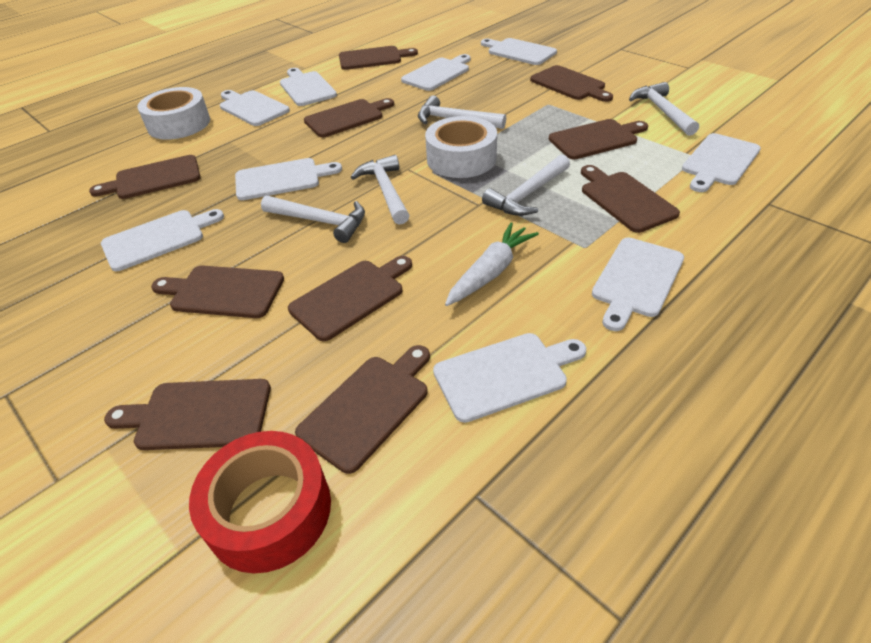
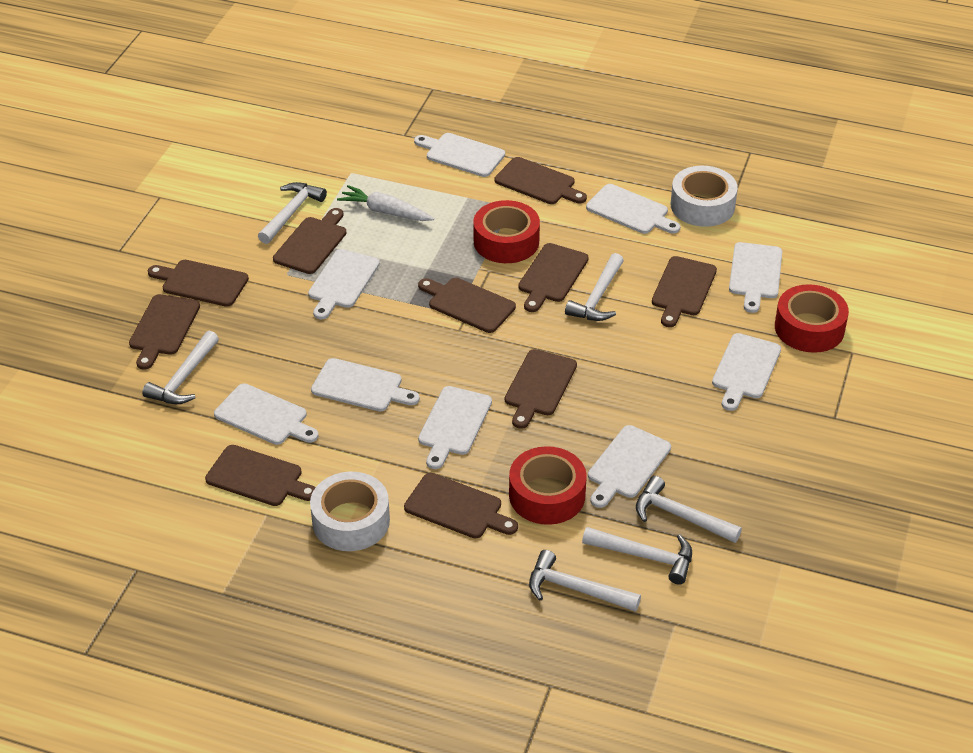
red tape: 1 -> 3
white hammer: 5 -> 6

